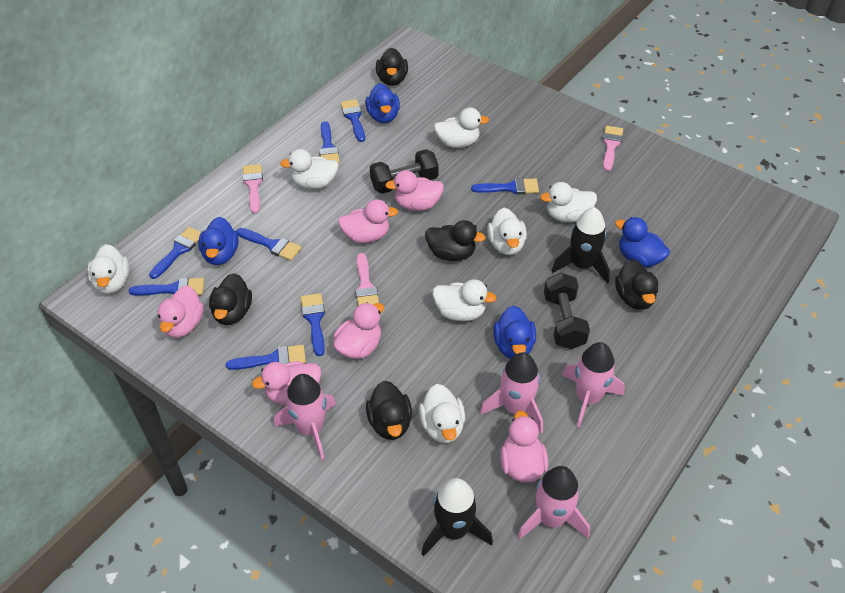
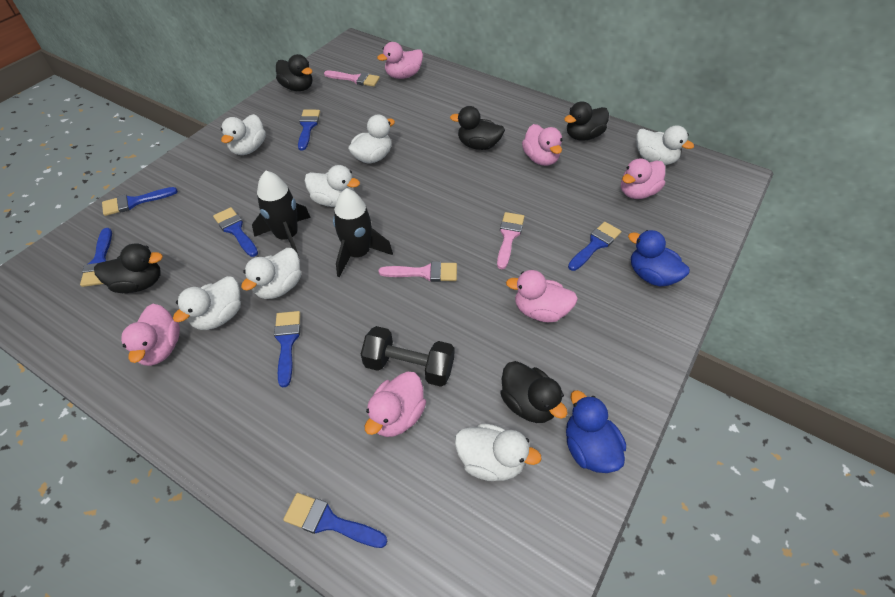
black dumbbell: 2 -> 1
blue brush: 8 -> 7
blue duck: 4 -> 2
pink rocket: 4 -> 0

